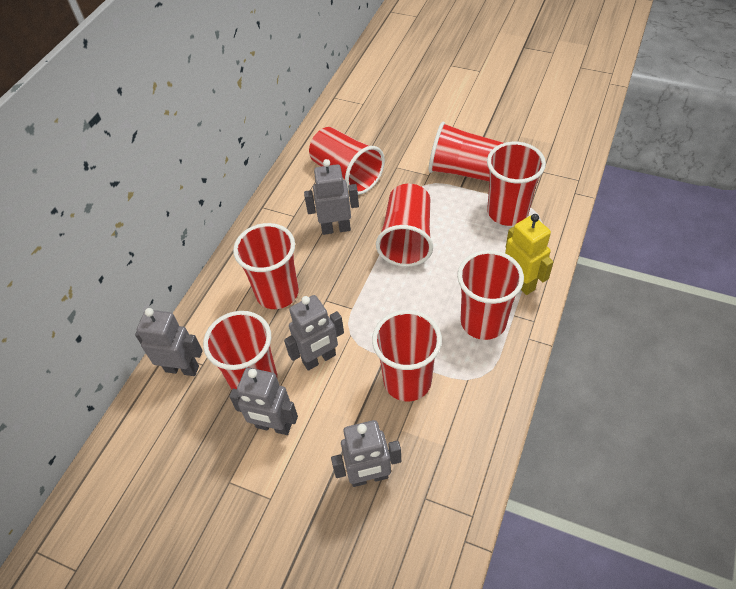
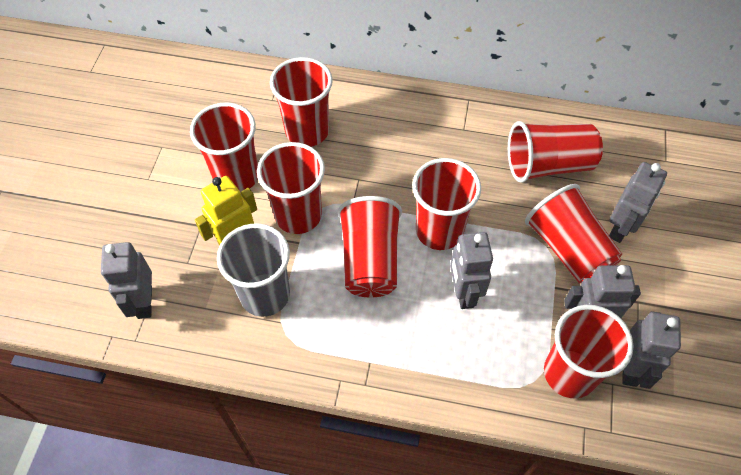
grey cup: 0 -> 1

